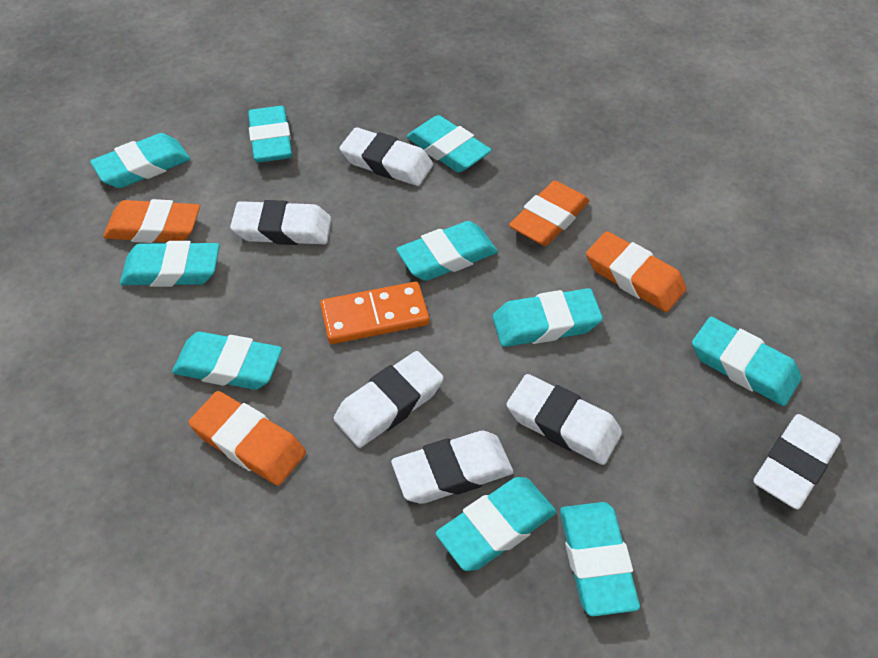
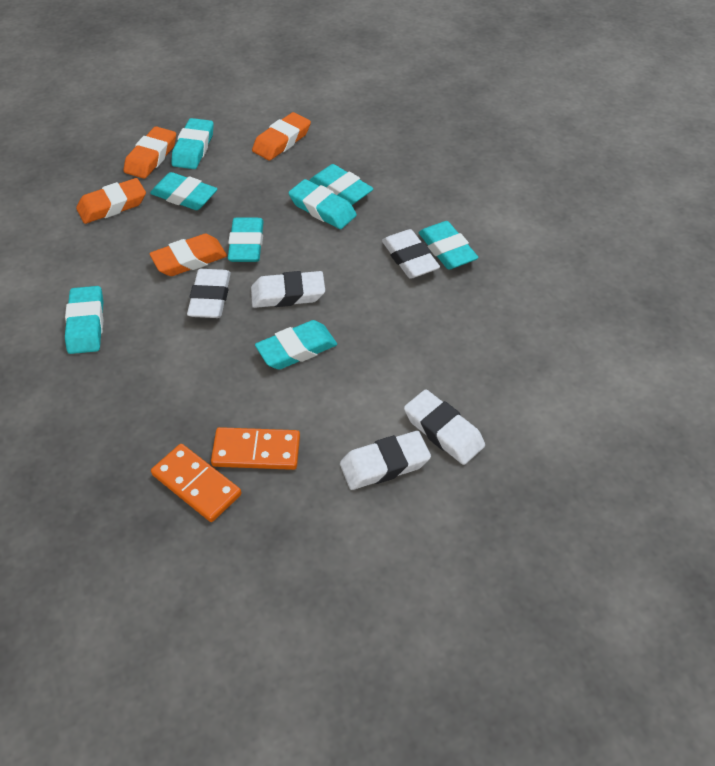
orange domino: 1 -> 2
turquoise eraser: 10 -> 8
white eraser: 6 -> 5

